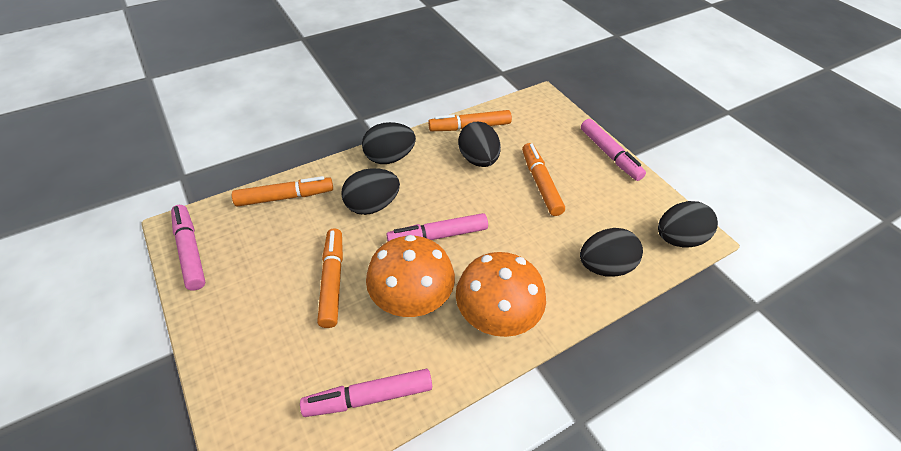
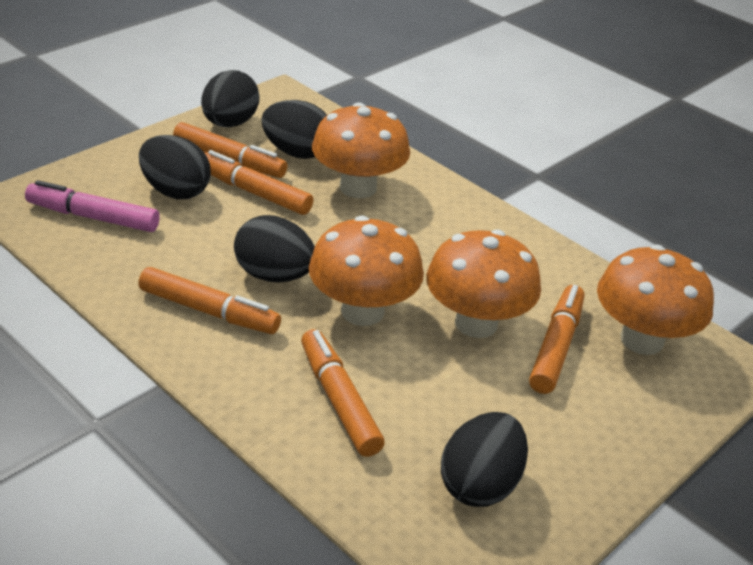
orange marker: 4 -> 5
orange mushroom: 2 -> 4
pink marker: 4 -> 1

